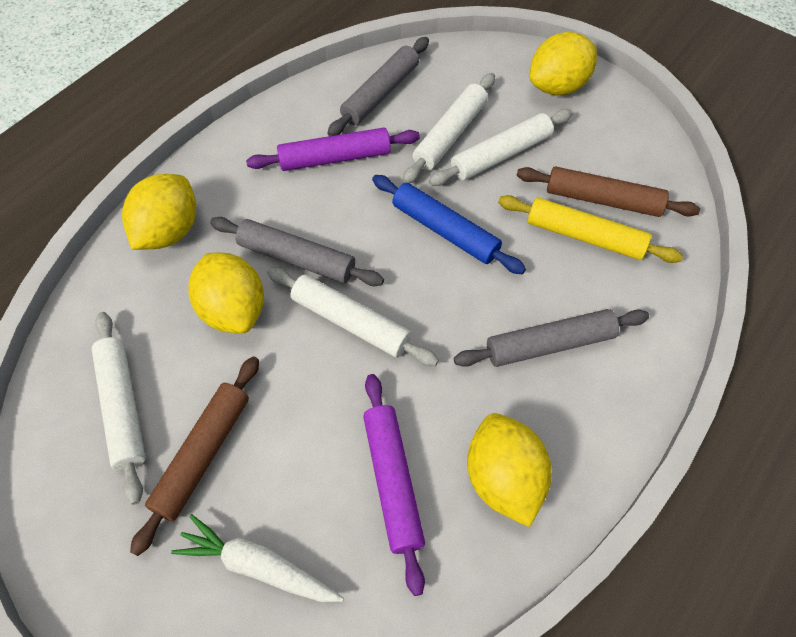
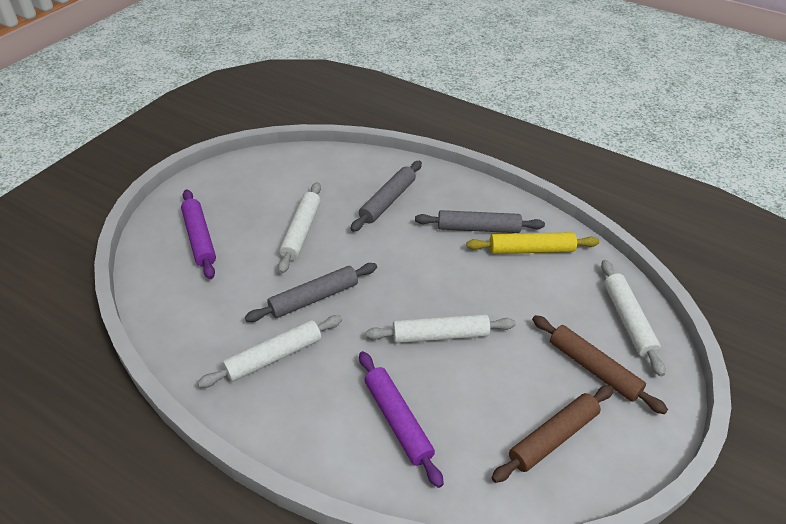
blue rolling pin: 1 -> 0
white carrot: 1 -> 0
yellow lemon: 4 -> 0

